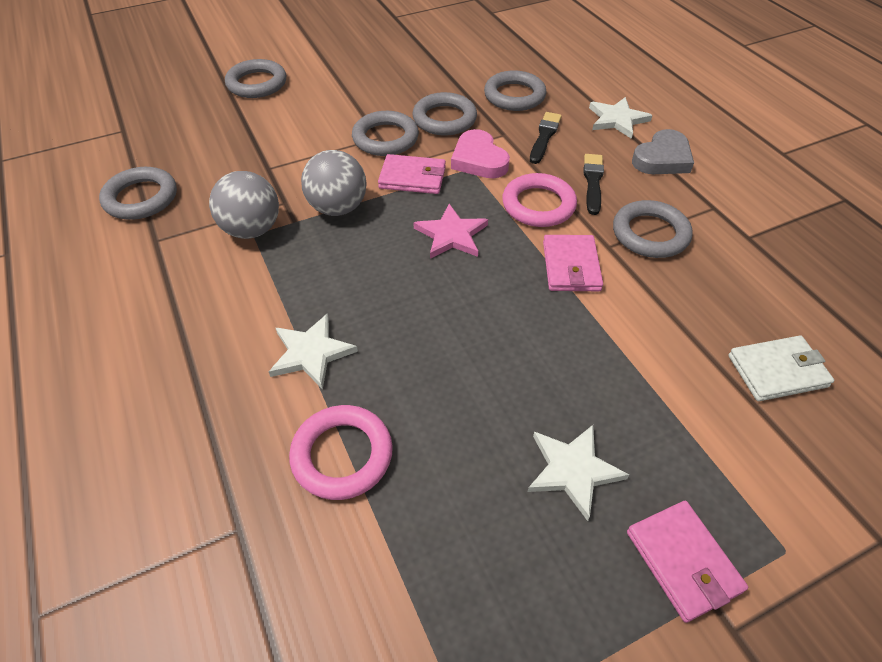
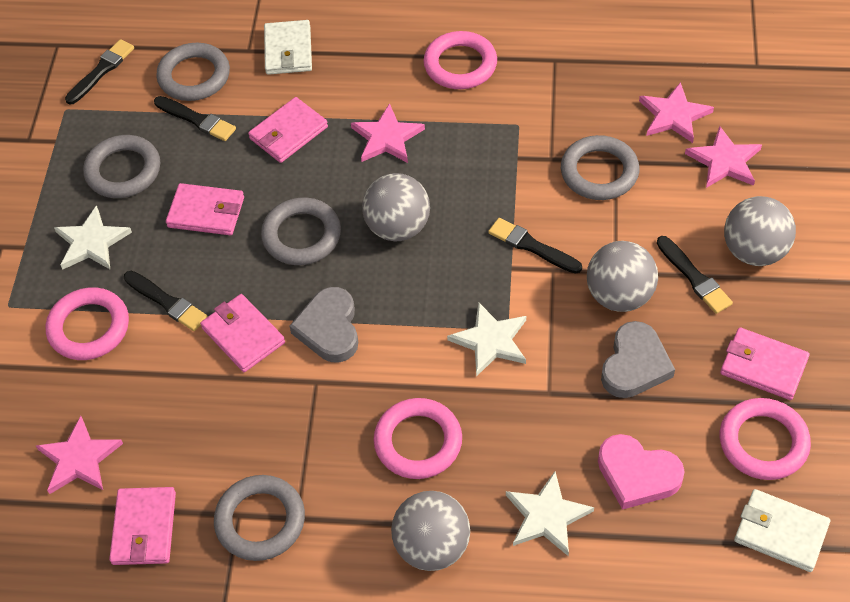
black brush: 2 -> 5
grey ball: 2 -> 4
grey heart: 1 -> 2
grey ring: 6 -> 5
pink ring: 2 -> 4
pink star: 1 -> 4
pink wallet: 3 -> 5
white wallet: 1 -> 2

